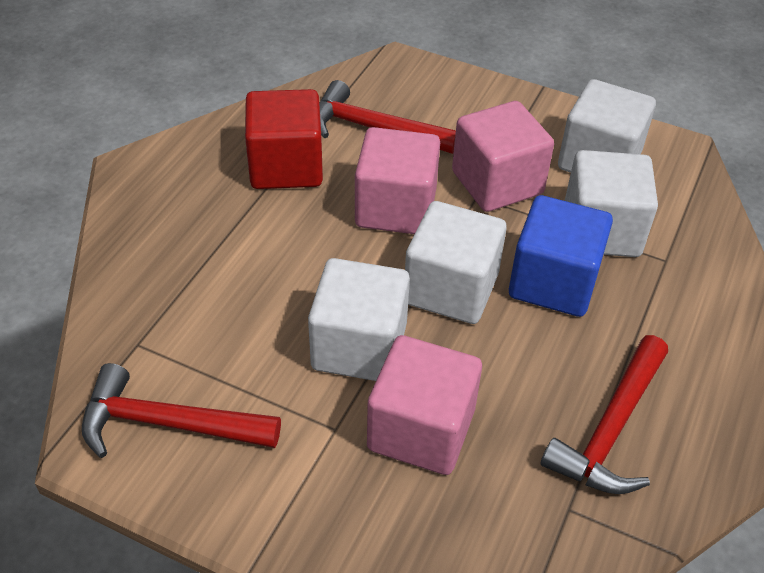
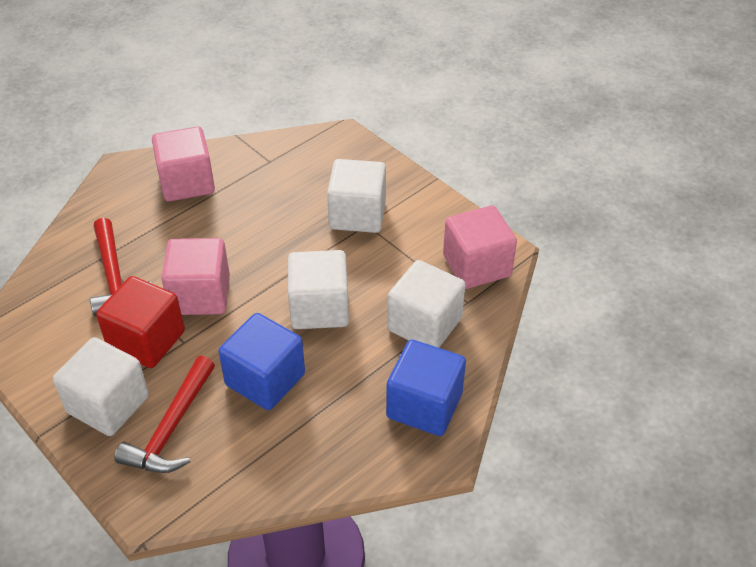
blue cube: 1 -> 2
red hammer: 3 -> 2

